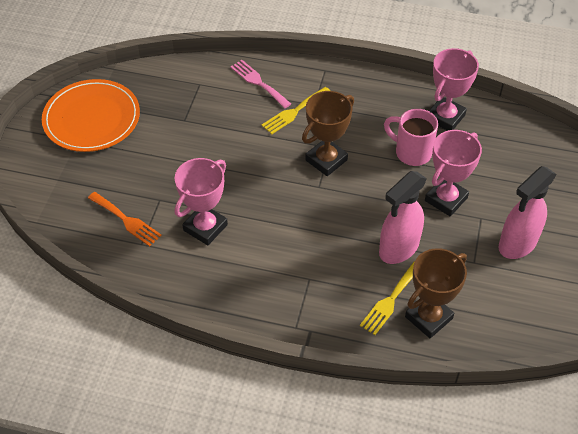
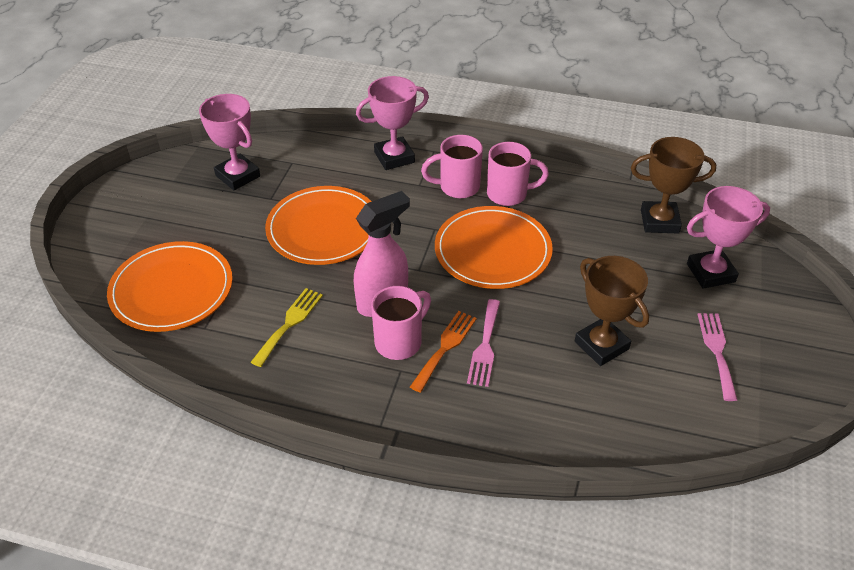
orange plate: 1 -> 3
pink fork: 1 -> 2
pink mug: 1 -> 3
pink spray bottle: 2 -> 1
yellow fork: 2 -> 1

